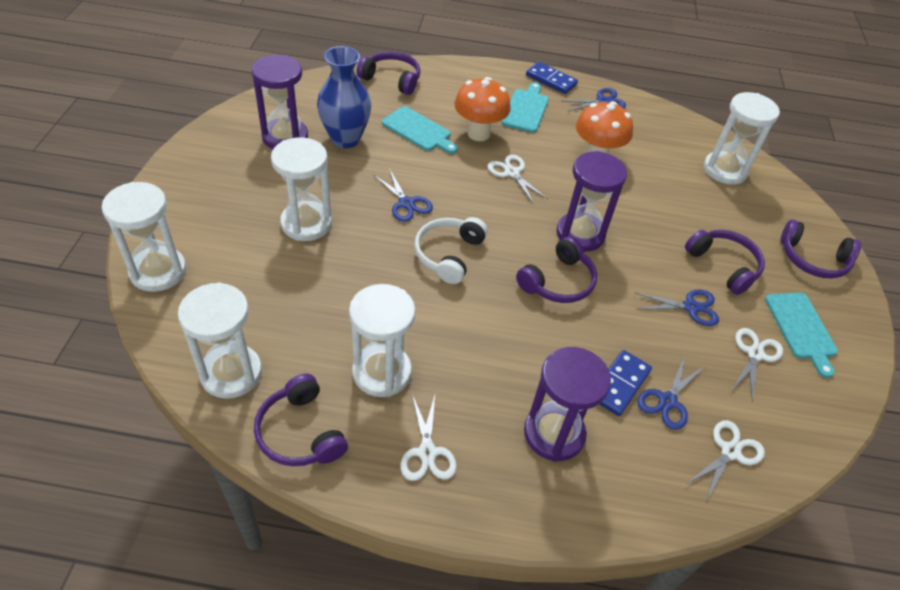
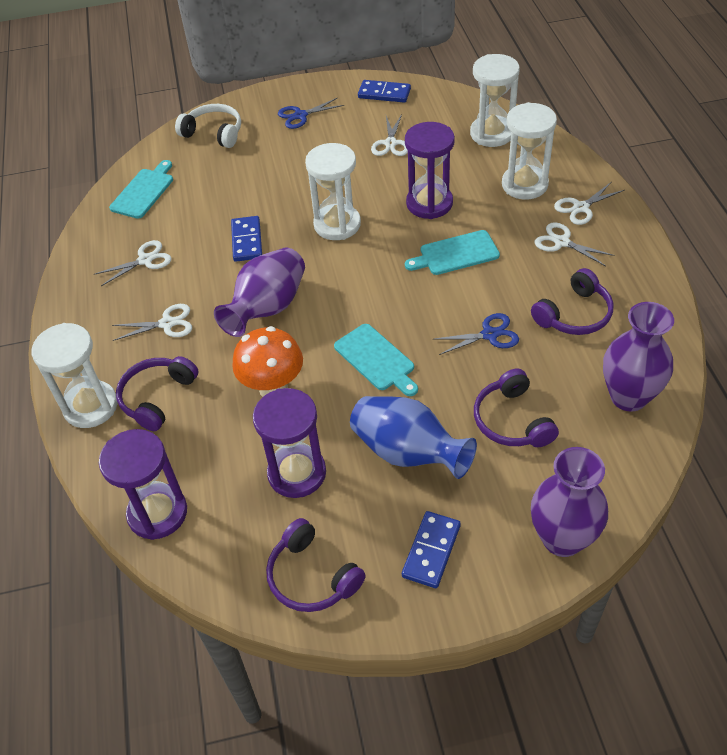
blue domino: 2 -> 3
blue scissors: 4 -> 2
orange mushroom: 2 -> 1
purple headphones: 5 -> 4
purple vase: 0 -> 3
white hourglass: 5 -> 4
white scissors: 4 -> 5

